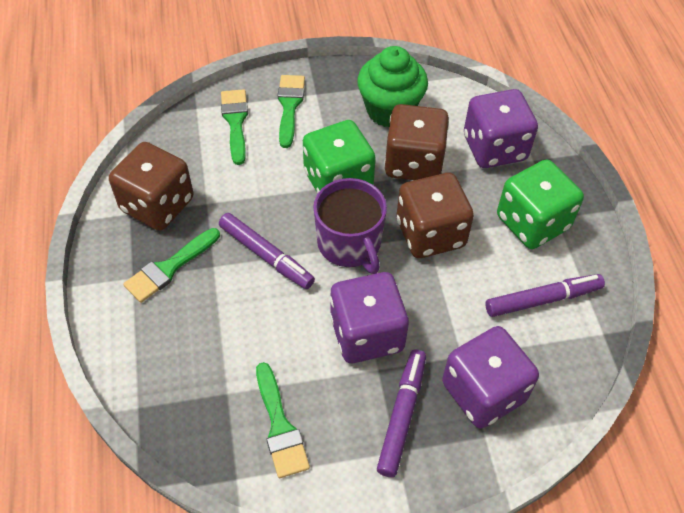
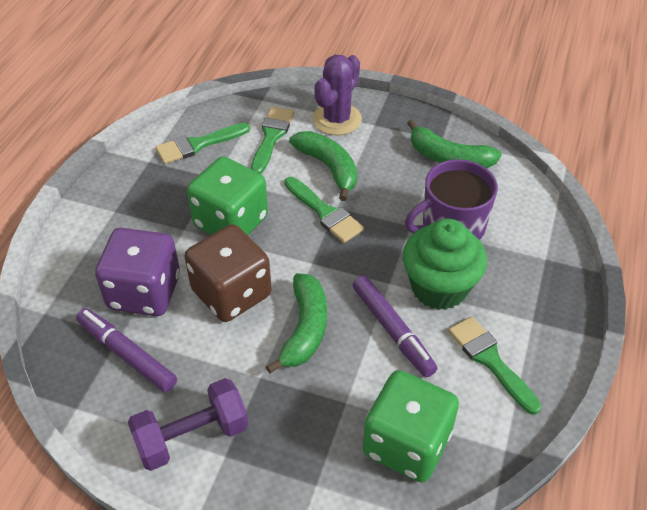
brown dice: 3 -> 1
green banana: 0 -> 3
purple cactus: 0 -> 1
purple dice: 3 -> 1
purple dumbbell: 0 -> 1
purple marker: 3 -> 2

